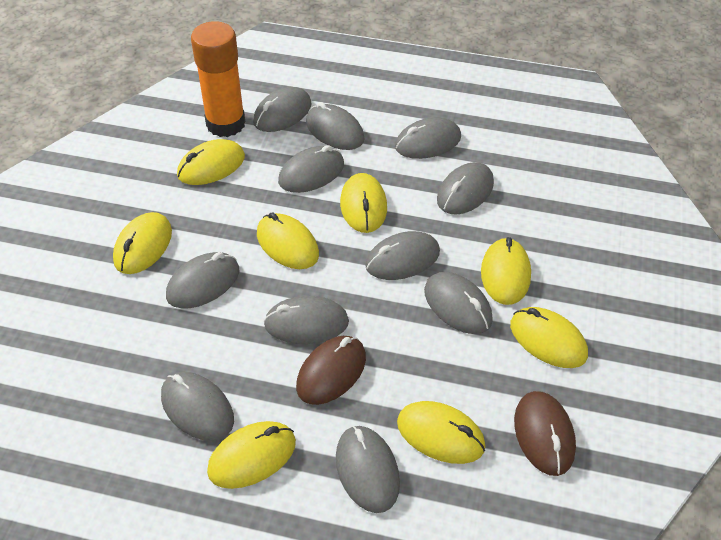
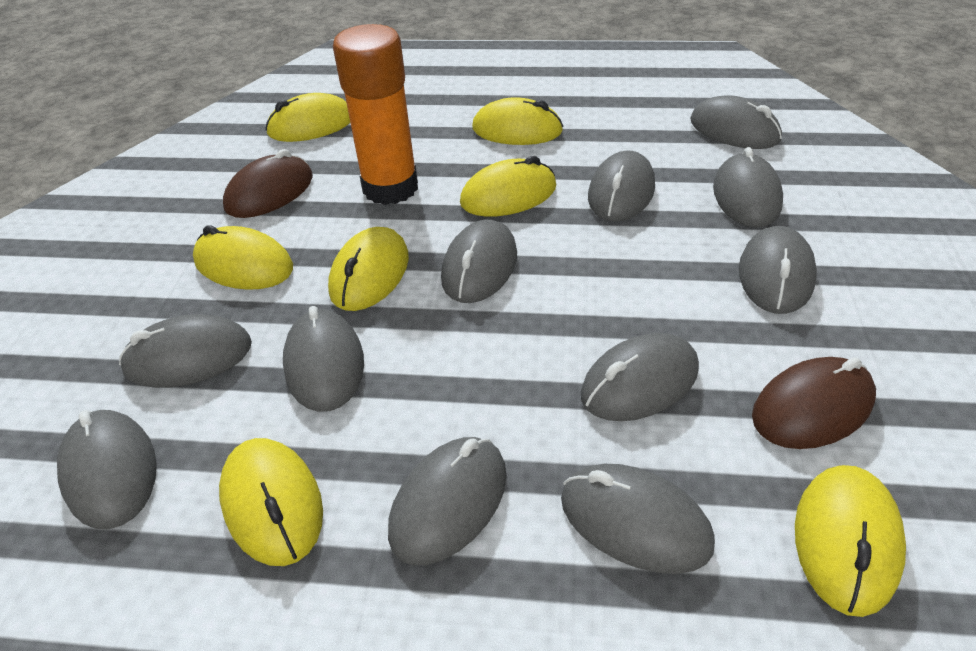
yellow mouse: 8 -> 7

